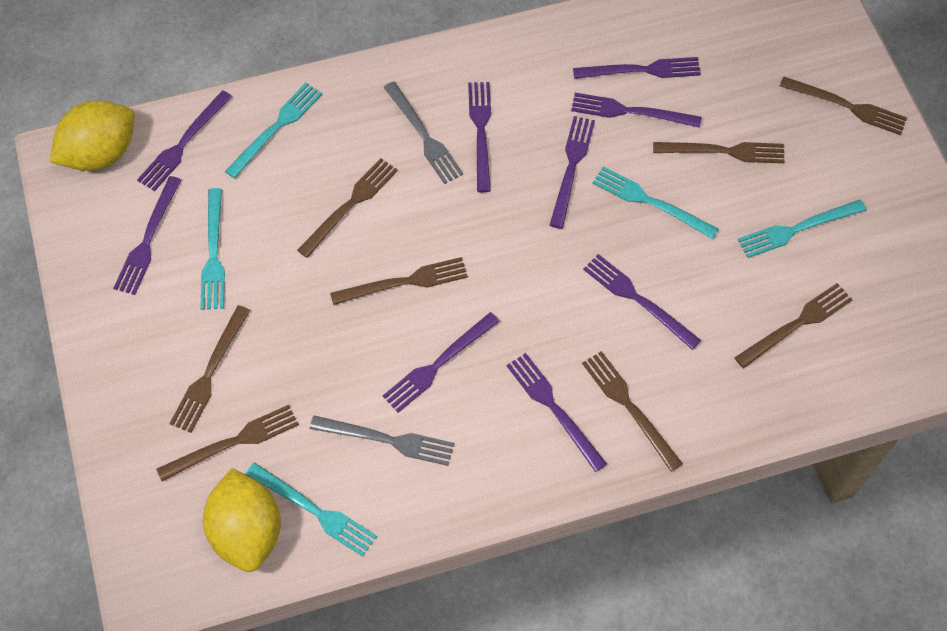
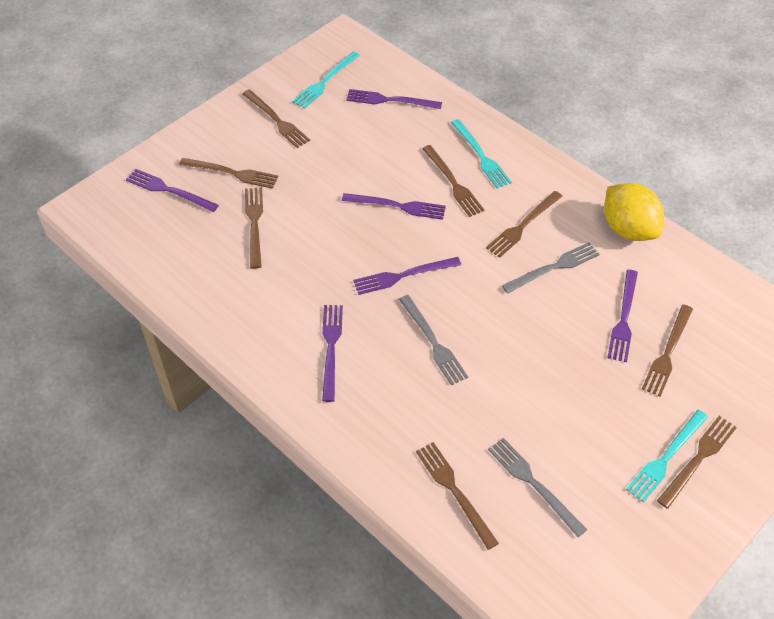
grey fork: 2 -> 3
purple fork: 9 -> 6
turquoise fork: 5 -> 3
yellow lemon: 2 -> 1

